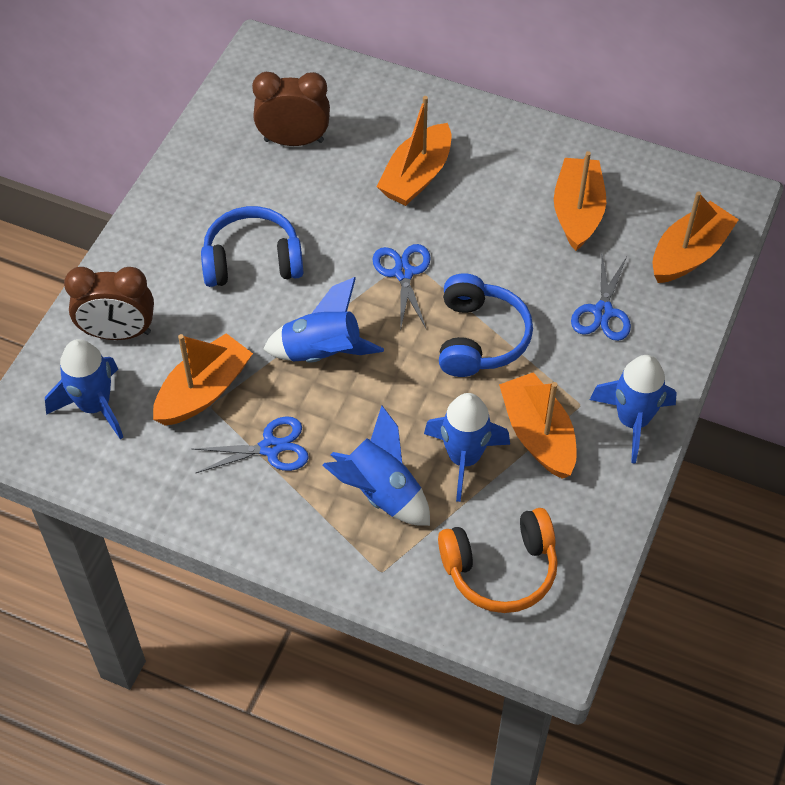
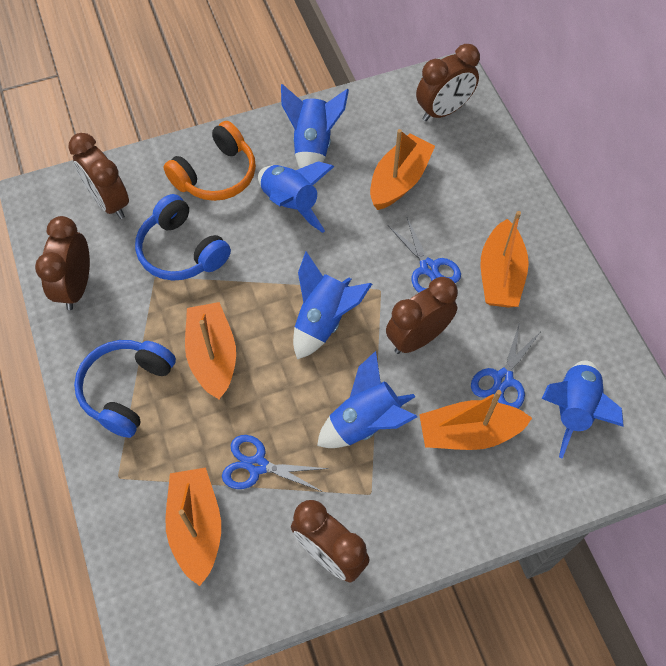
brown clock: 2 -> 5

